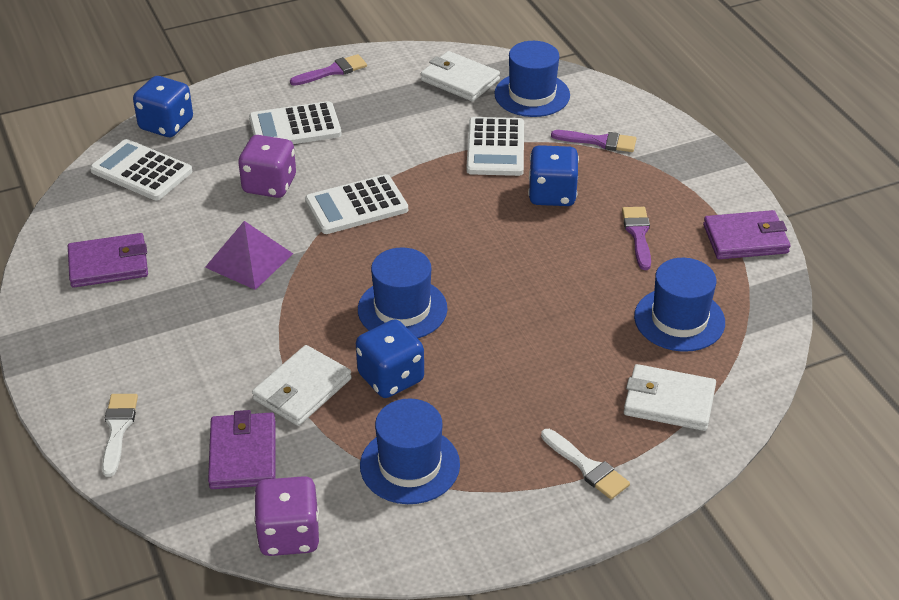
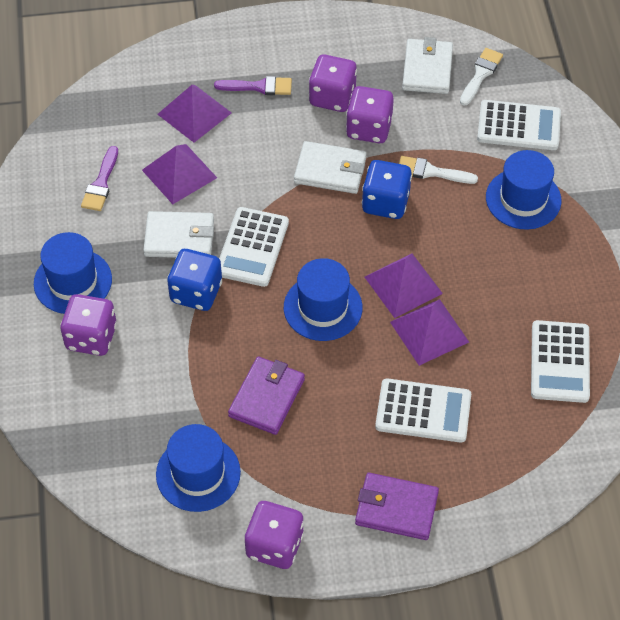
blue dice: 3 -> 2
purple brush: 3 -> 2
purple dice: 2 -> 4
purple pyramid: 1 -> 4
purple wallet: 3 -> 2

